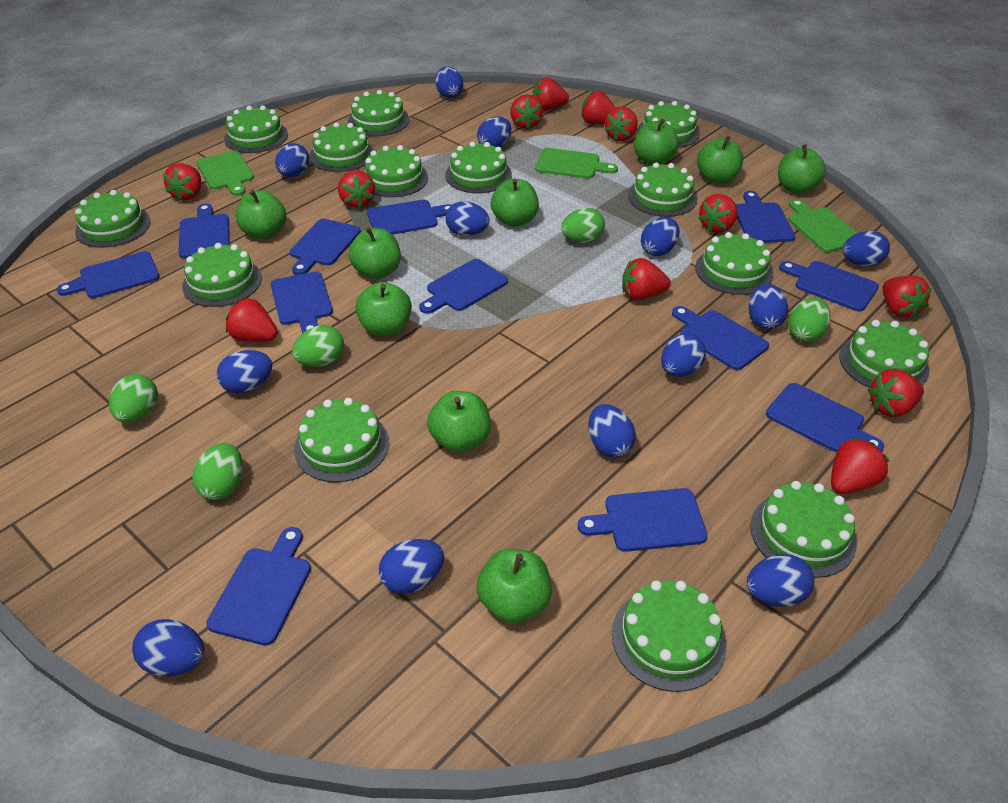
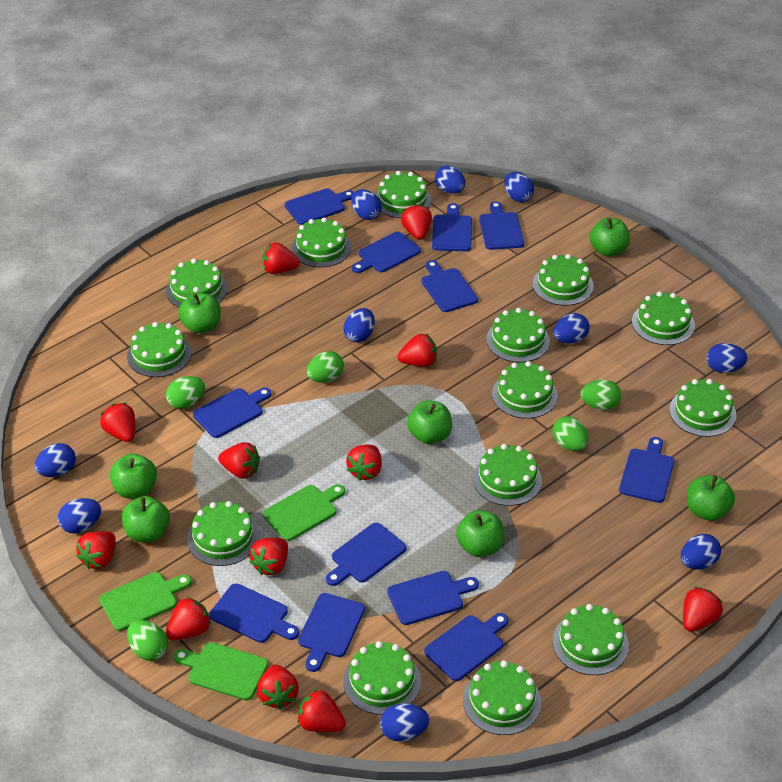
blue egg: 13 -> 10
green apple: 9 -> 7

